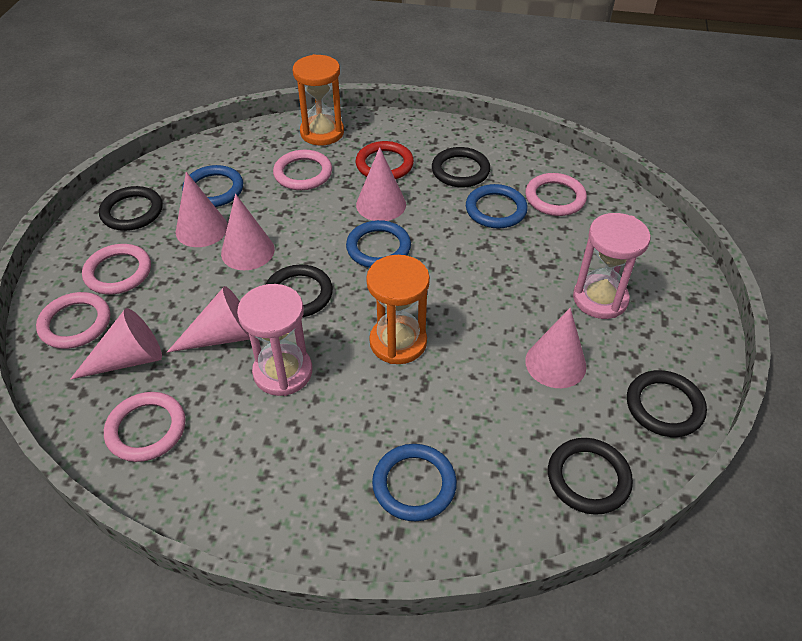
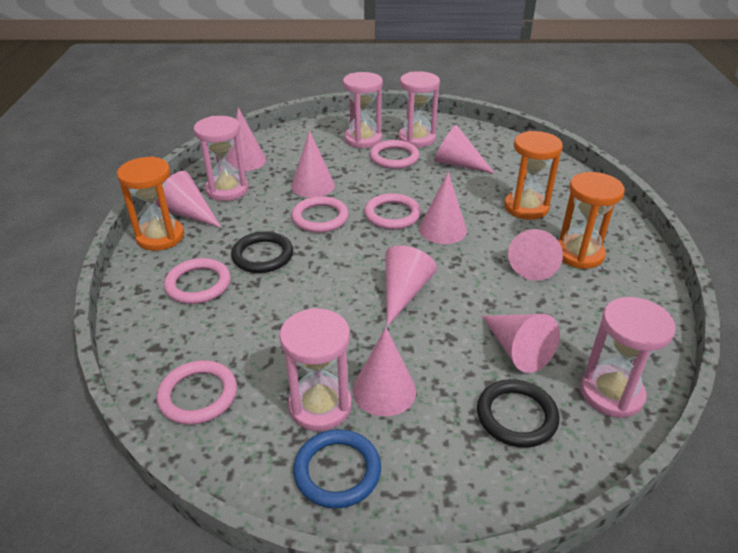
black ring: 5 -> 2
blue ring: 4 -> 1
orange hourglass: 2 -> 3
pink cone: 6 -> 9
pink hourglass: 2 -> 5
red ring: 1 -> 0

